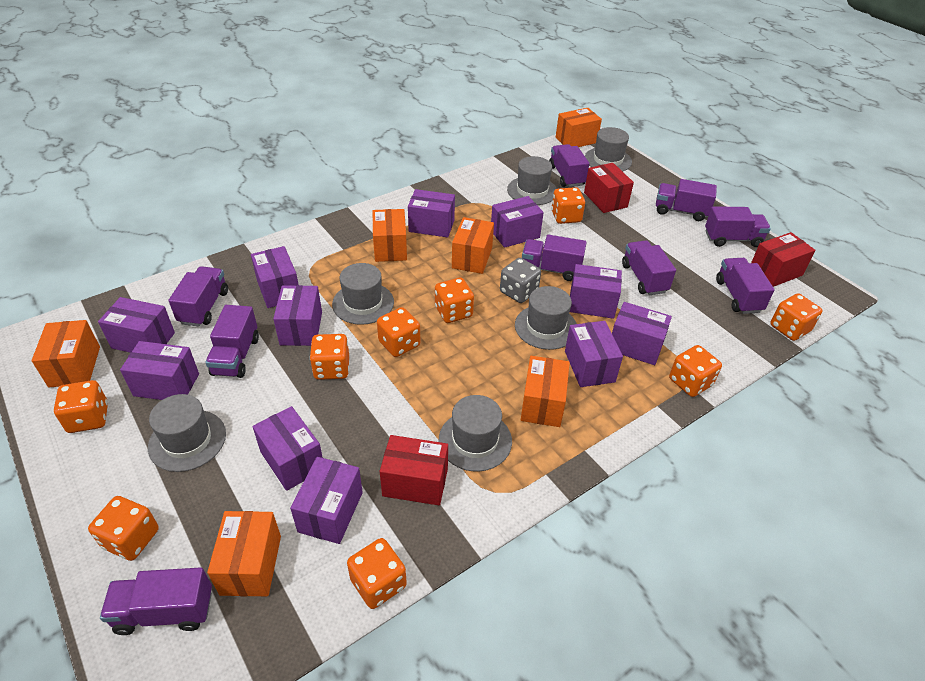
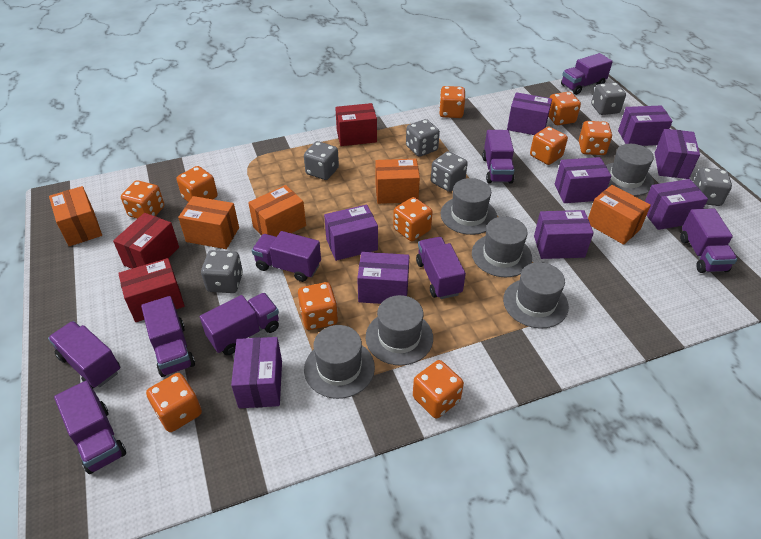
grey dice: 1 -> 6
orange box: 6 -> 5
orange dice: 9 -> 10
purple box: 11 -> 9

